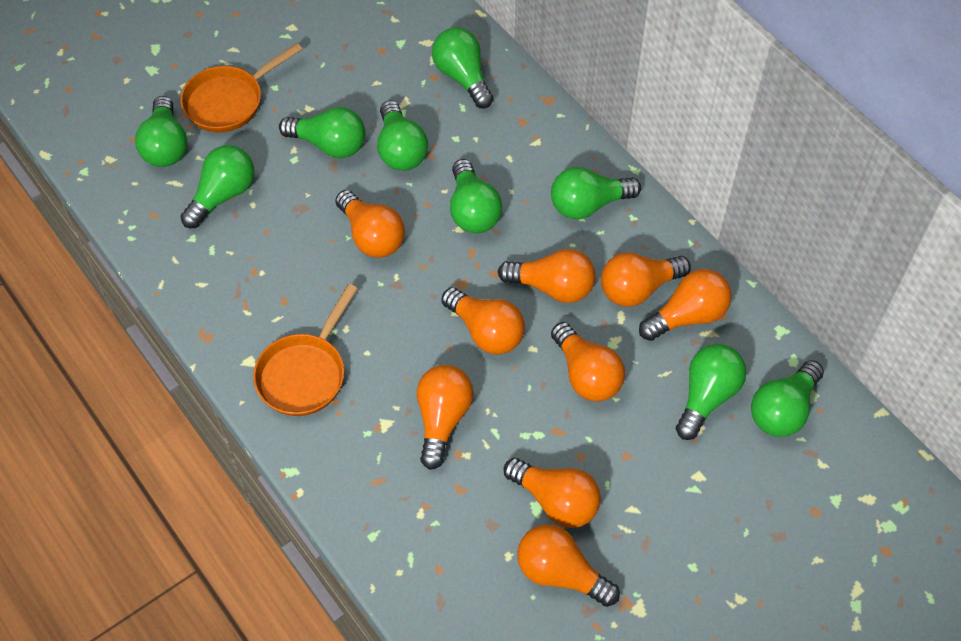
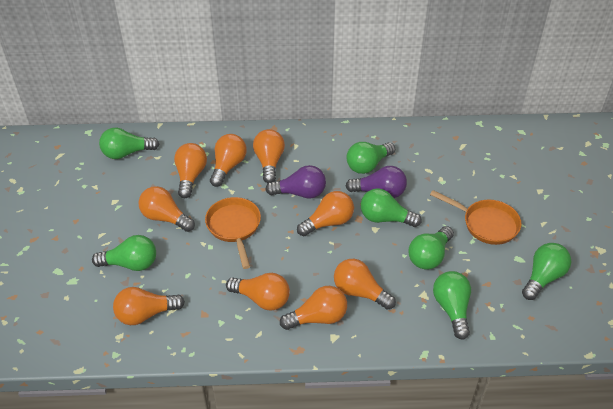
green light bulb: 9 -> 7
purple light bulb: 0 -> 2

